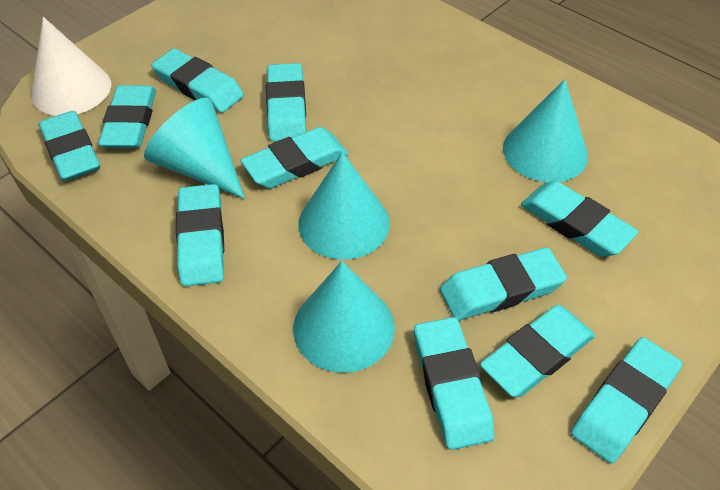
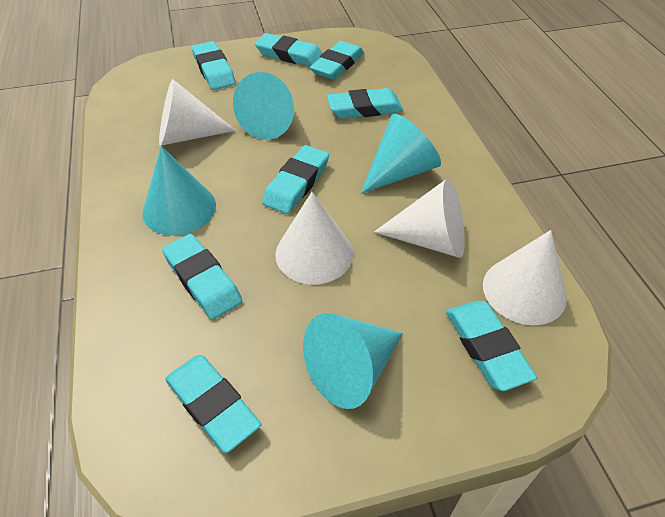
turquoise eraser: 11 -> 8
white cone: 1 -> 4

